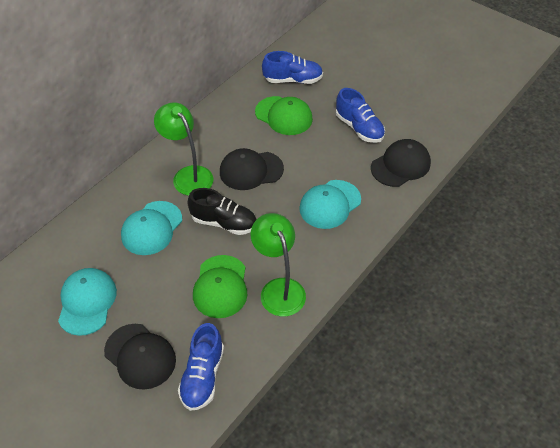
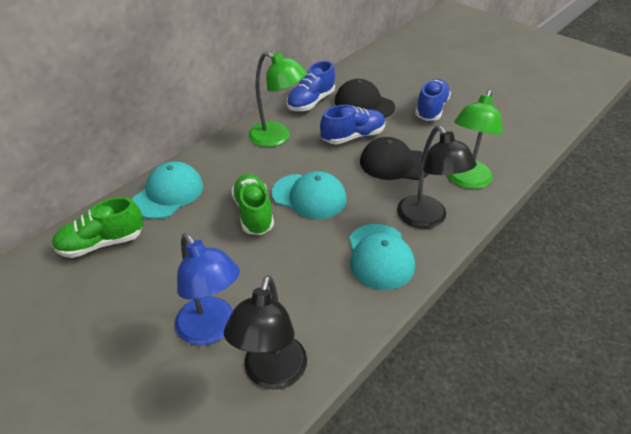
black cap: 3 -> 2
black lamp: 0 -> 2
black shoe: 1 -> 0
blue lamp: 0 -> 1
green cap: 2 -> 0
green shoe: 0 -> 2

